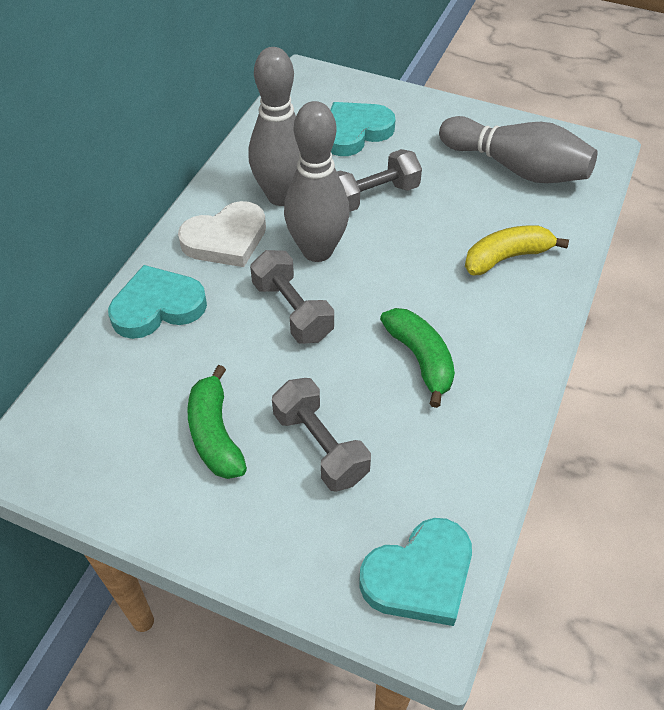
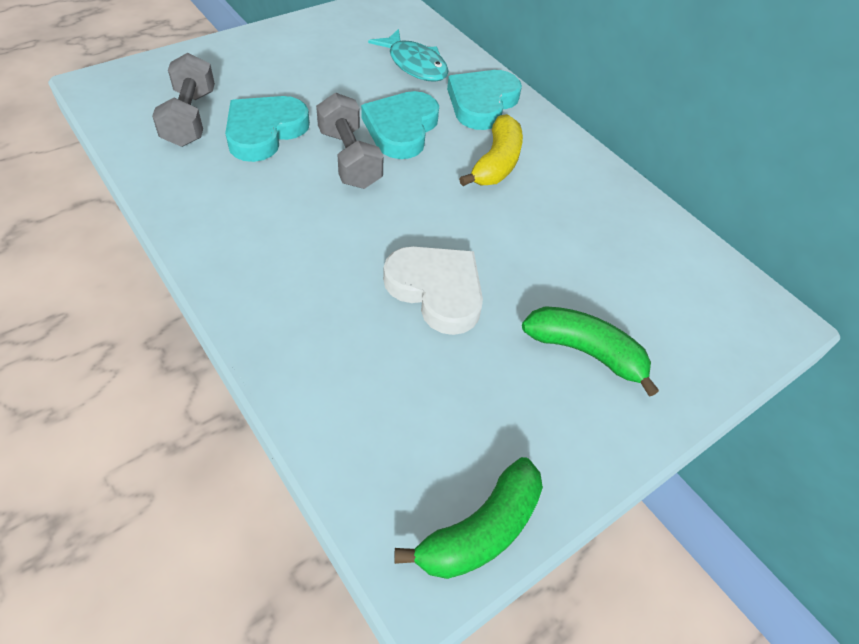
grey bowling pin: 3 -> 0
grey dumbbell: 3 -> 2
turquoise fish: 0 -> 1

